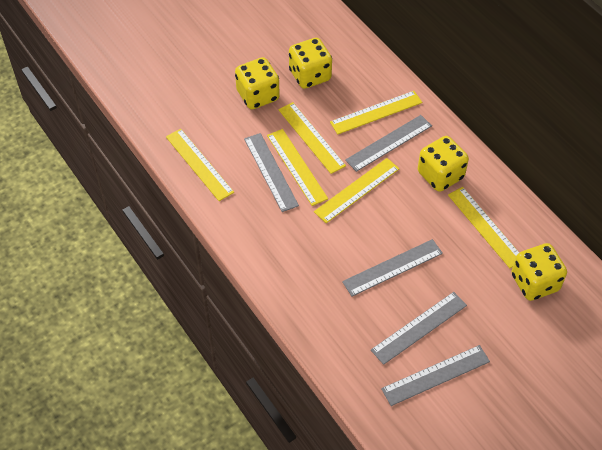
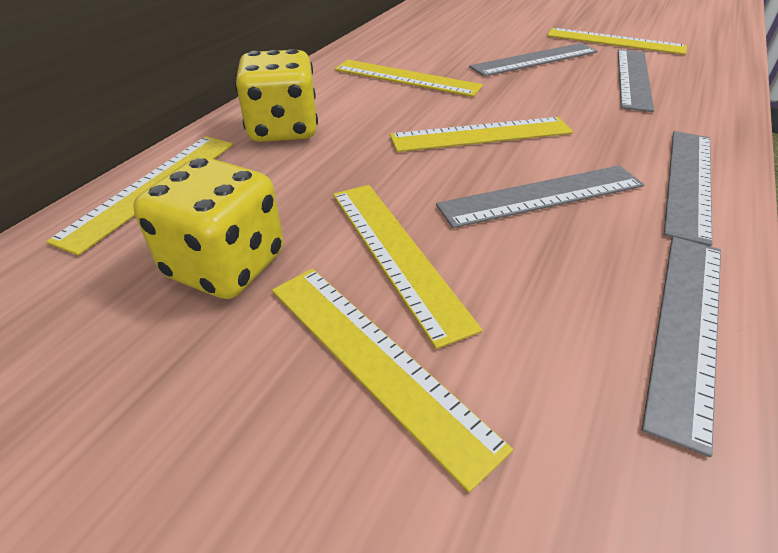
yellow dice: 4 -> 2

